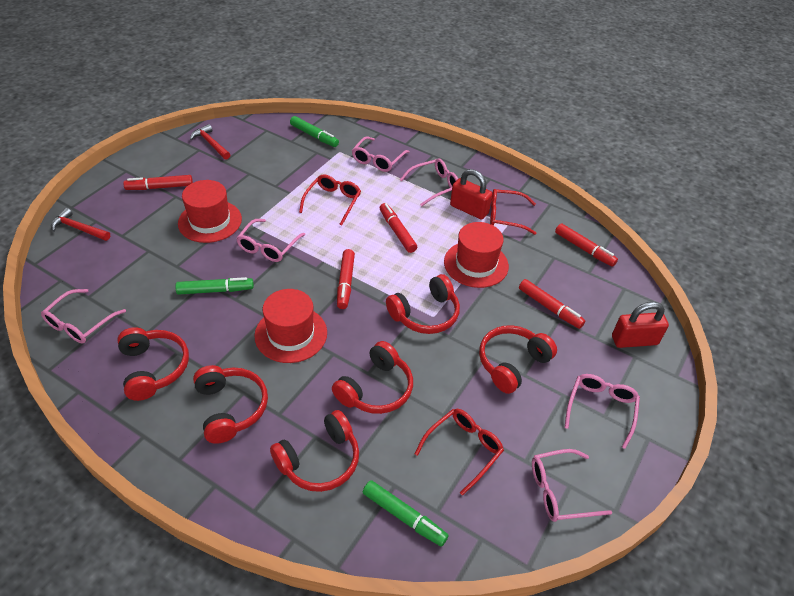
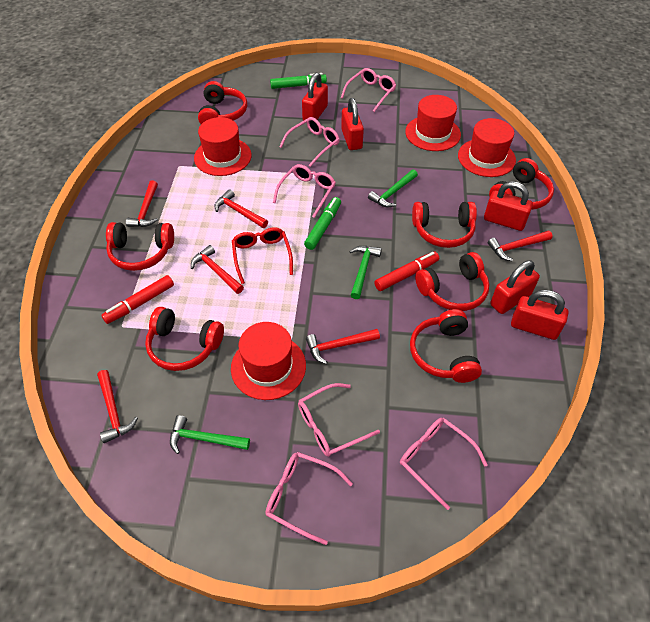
green hammer: 0 -> 3
green marker: 3 -> 2
red glasses: 3 -> 1
red hammer: 2 -> 6
red hat: 3 -> 4
red headphones: 6 -> 7
red marker: 5 -> 2
red padlock: 2 -> 5

